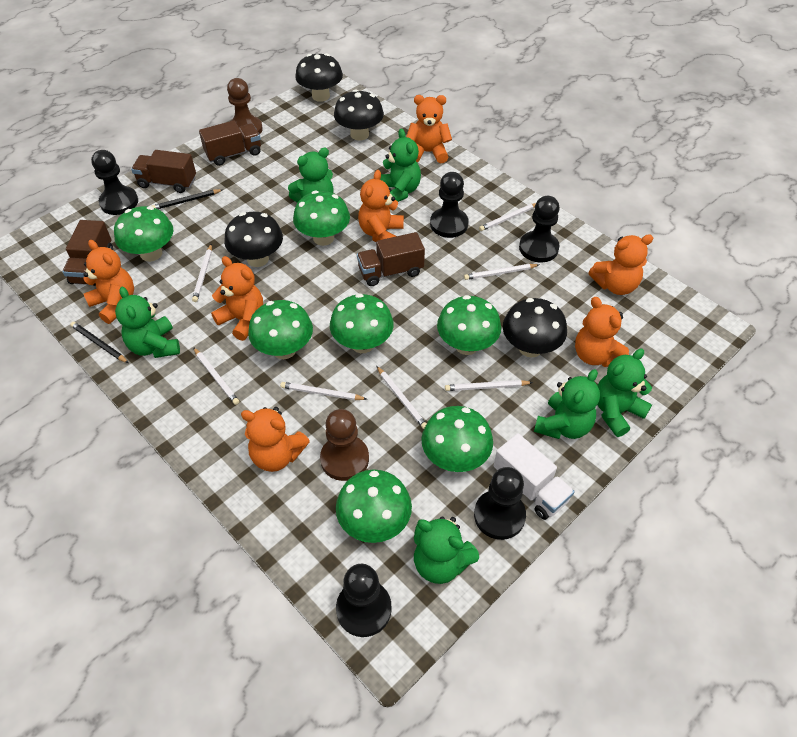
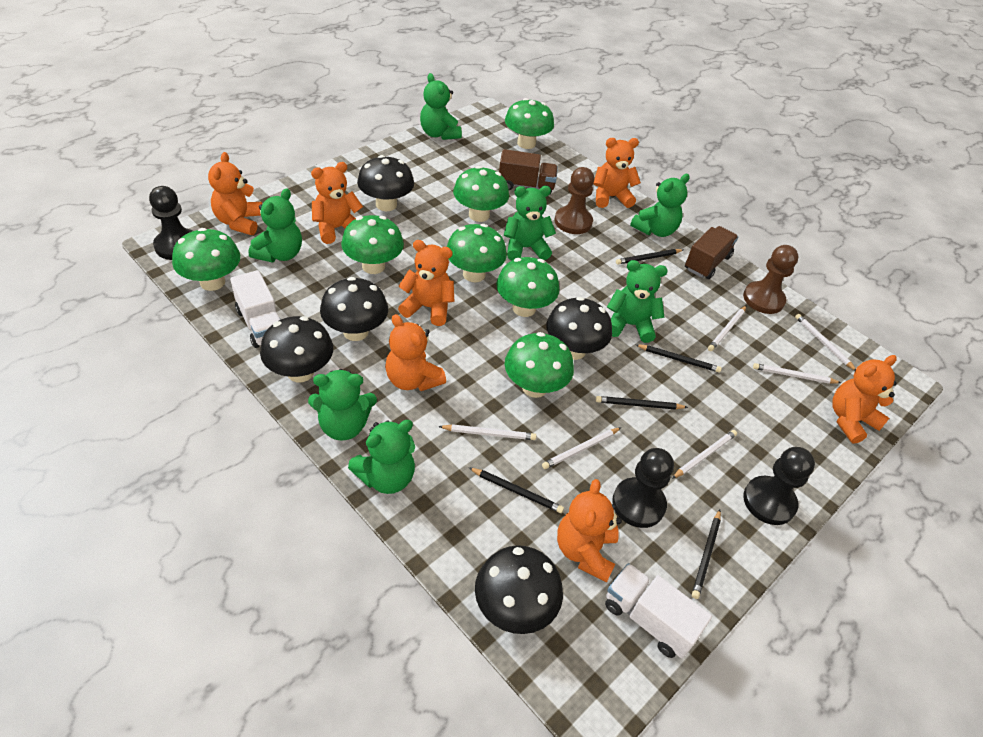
black mushroom: 4 -> 5
black pawn: 5 -> 3
black pencil: 2 -> 5
brown truck: 4 -> 2
green teddy bear: 6 -> 7
white pencil: 7 -> 6
white truck: 1 -> 2

